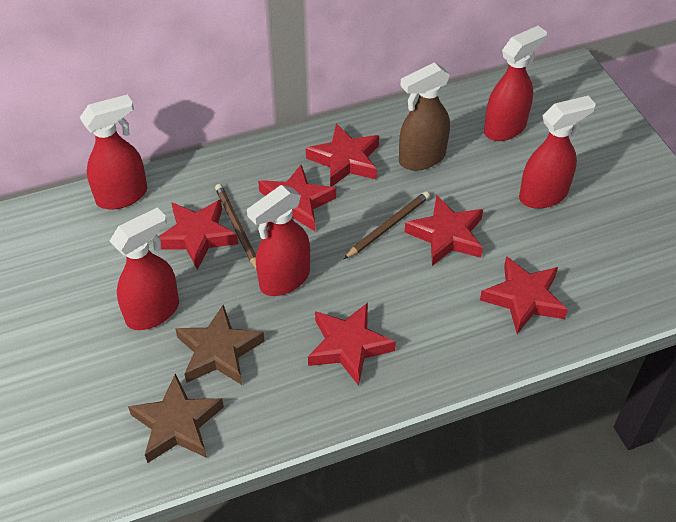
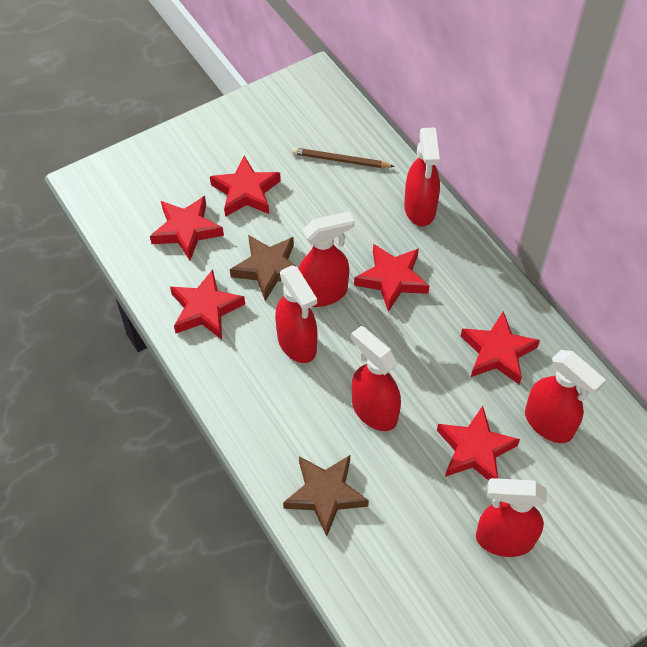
brown pencil: 2 -> 1
brown spray bottle: 1 -> 0
red spray bottle: 5 -> 6

